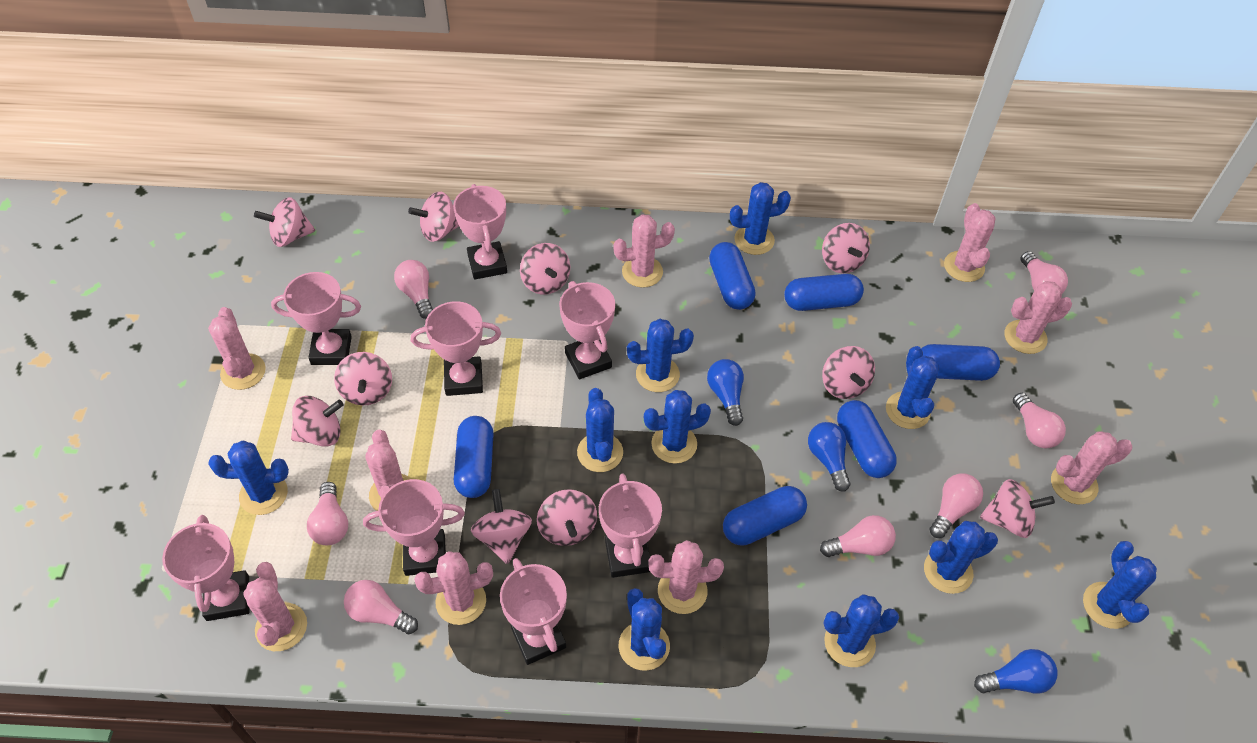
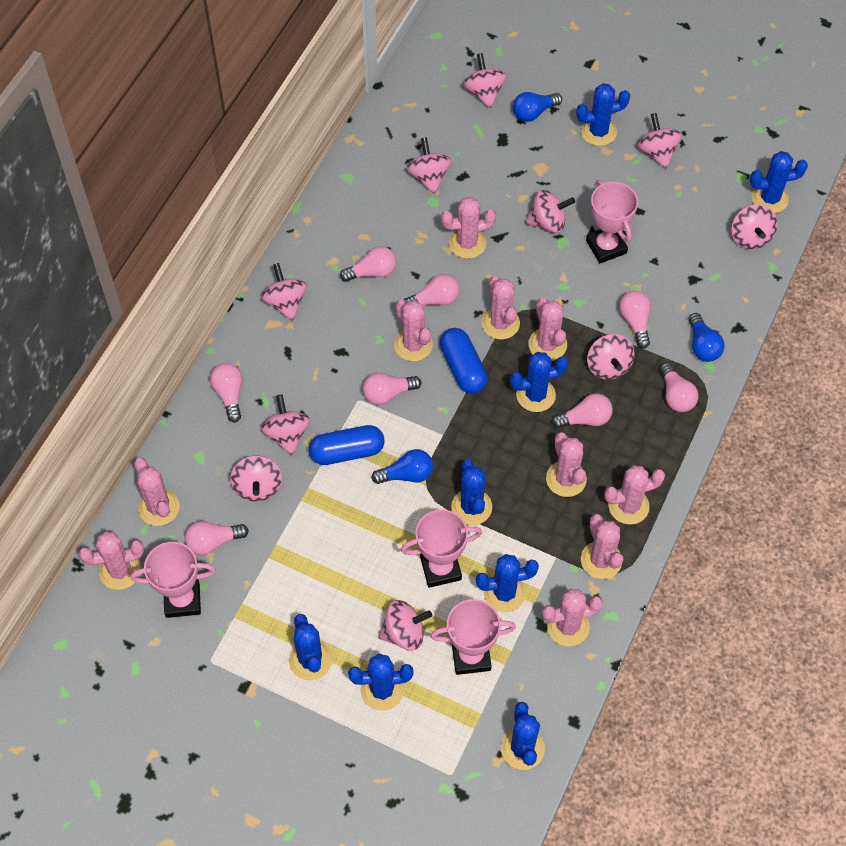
blue cactus: 10 -> 8
blue capsule: 6 -> 2
pink cactus: 9 -> 10
pink light bulb: 7 -> 8
pink trophy: 8 -> 4

